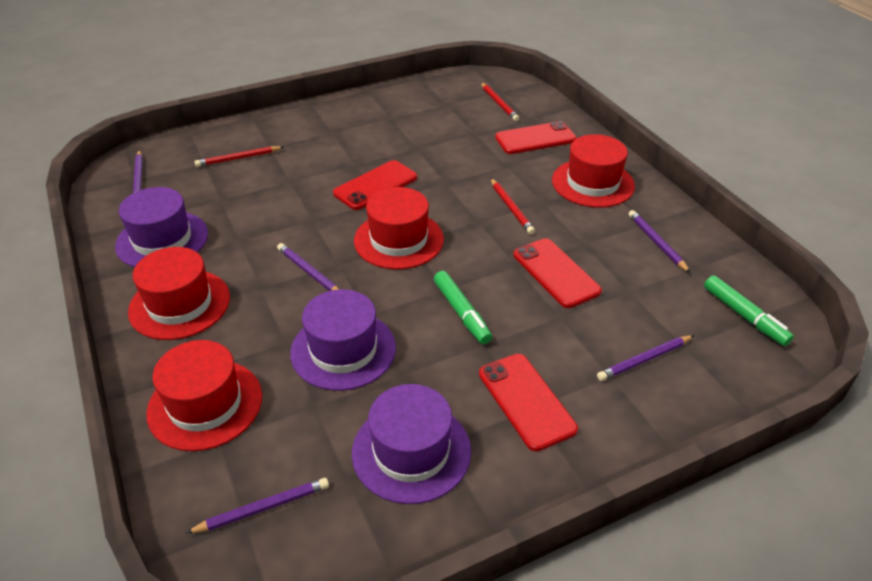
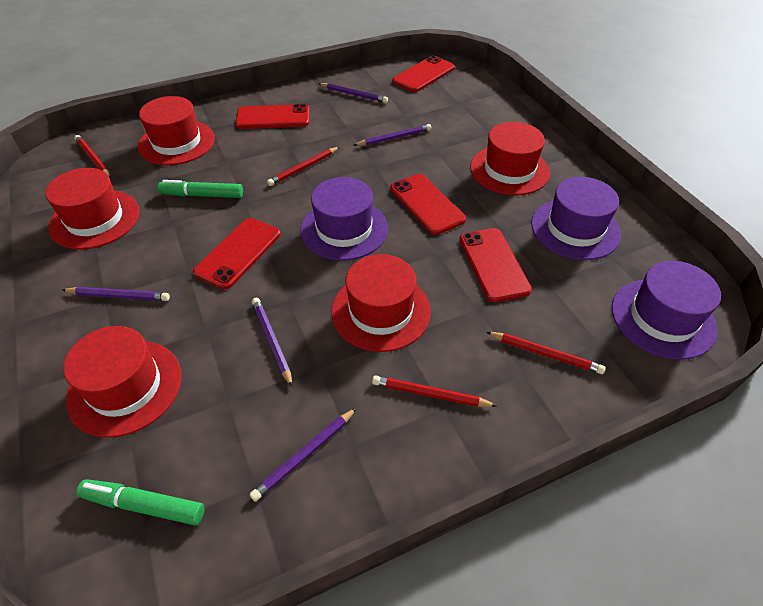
red hat: 4 -> 5
red pencil: 3 -> 4
red phone: 4 -> 5

